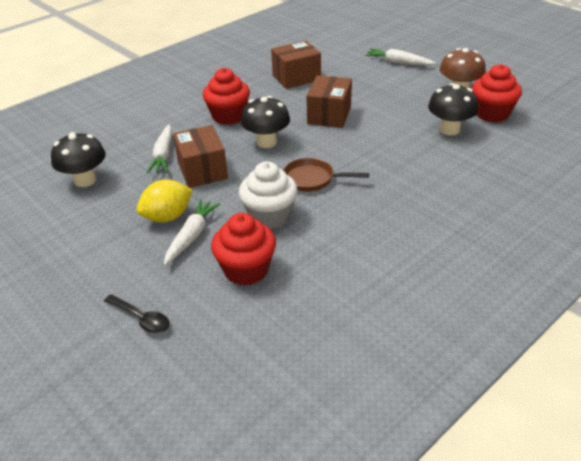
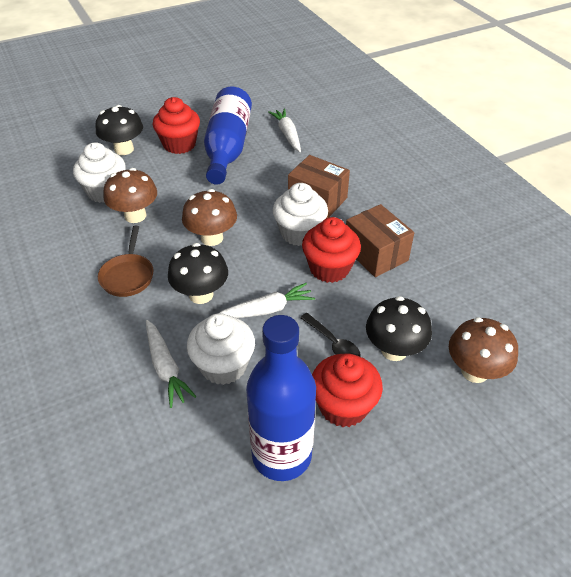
blue bottle: 0 -> 2
brown box: 3 -> 2
brown mushroom: 1 -> 3
white cupcake: 1 -> 3
yellow lemon: 1 -> 0

